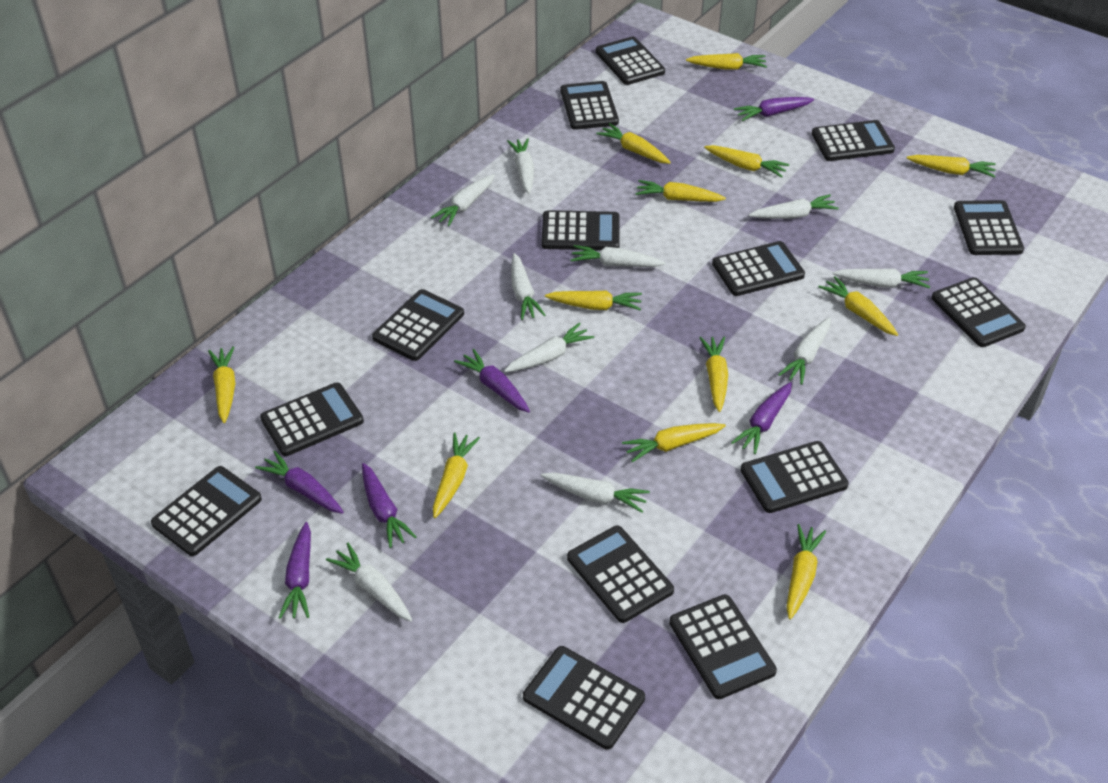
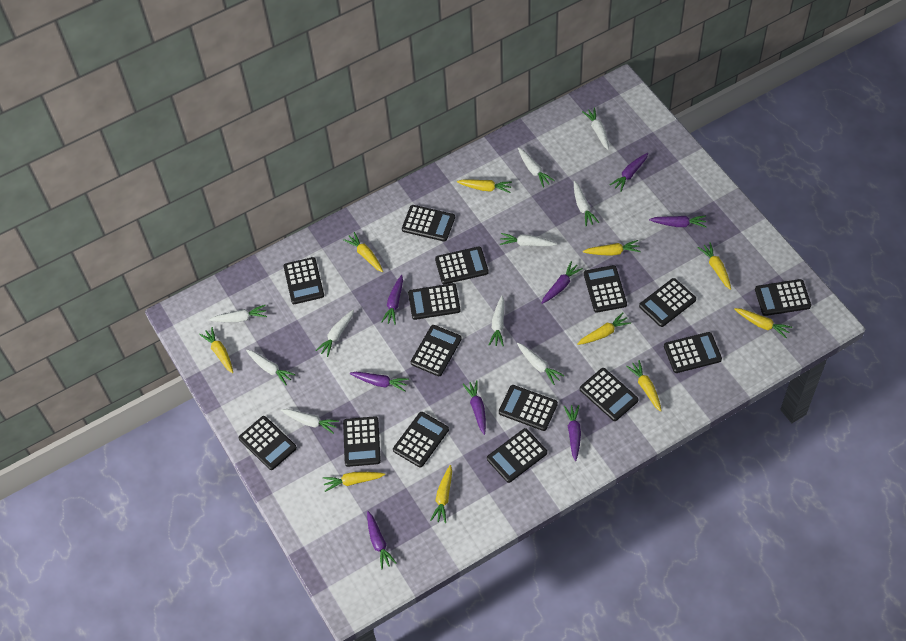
black calculator: 14 -> 15
purple carrot: 6 -> 8
yellow carrot: 12 -> 10

